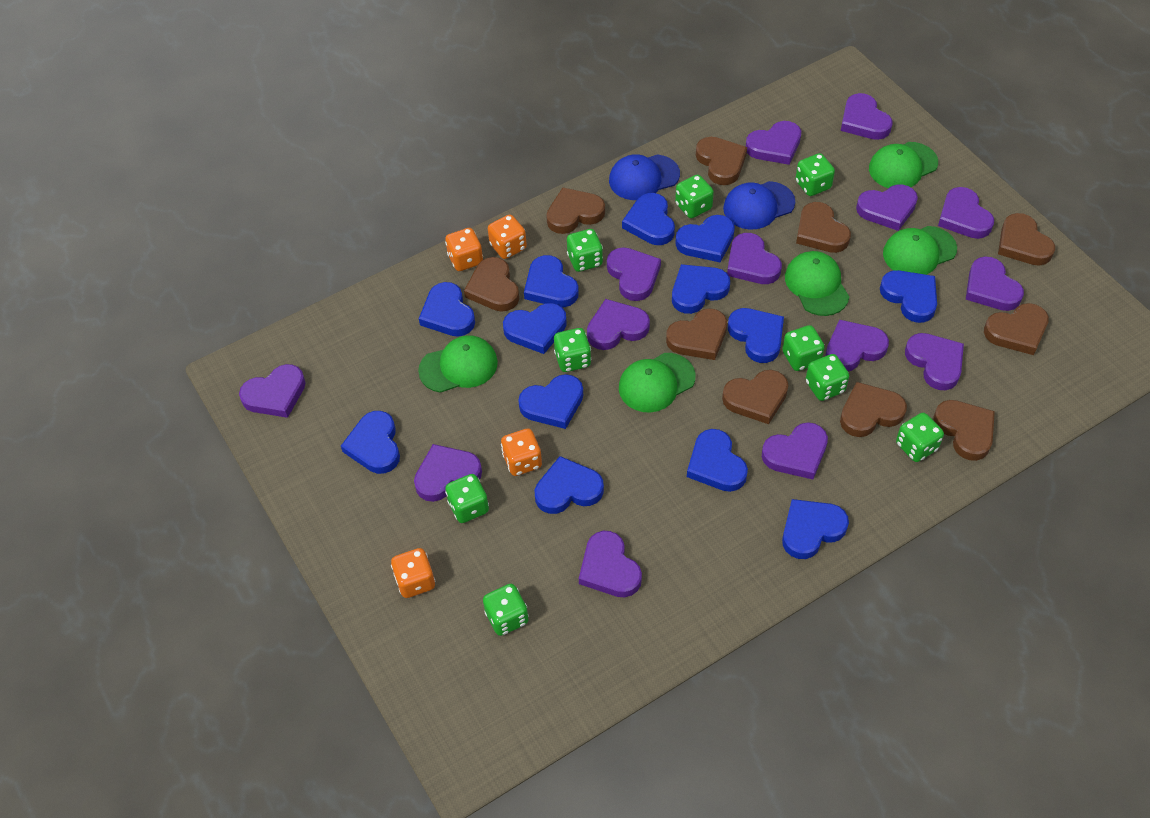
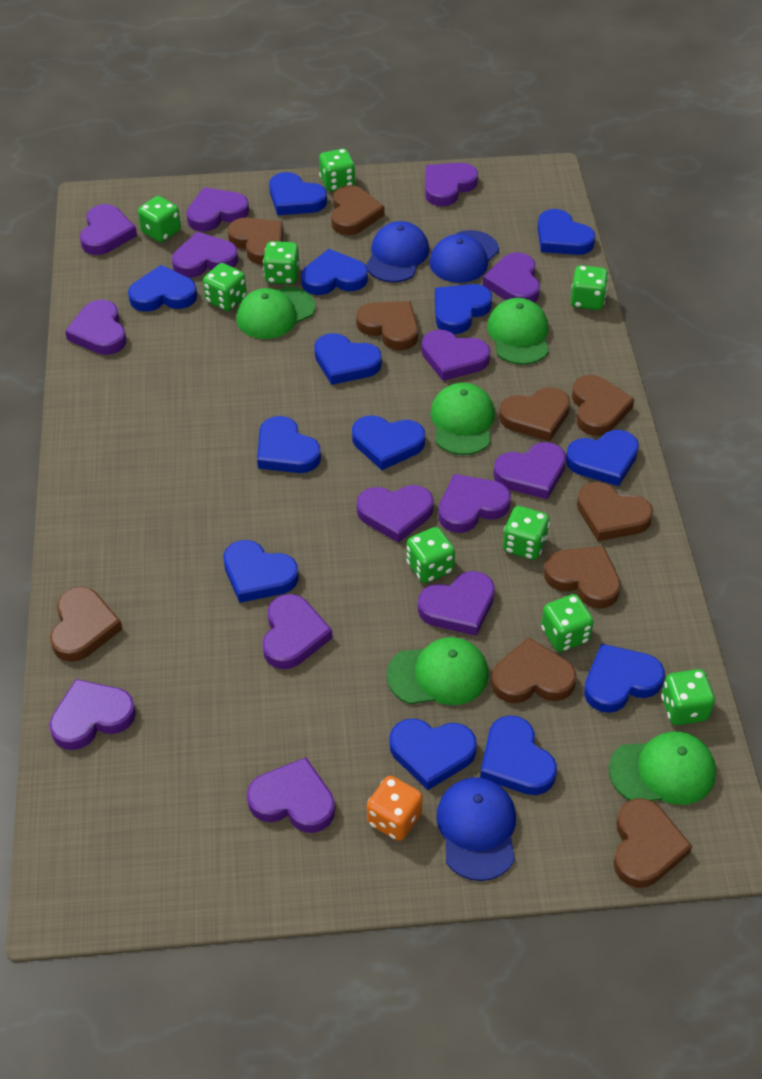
blue cap: 2 -> 3
orange dice: 4 -> 1

